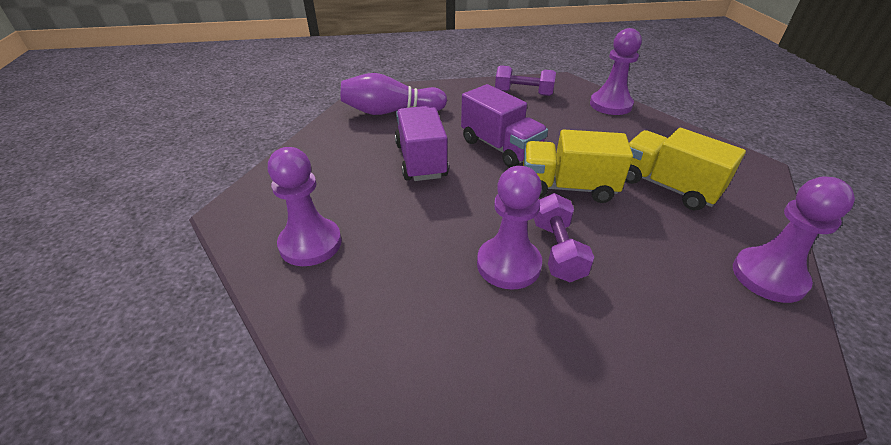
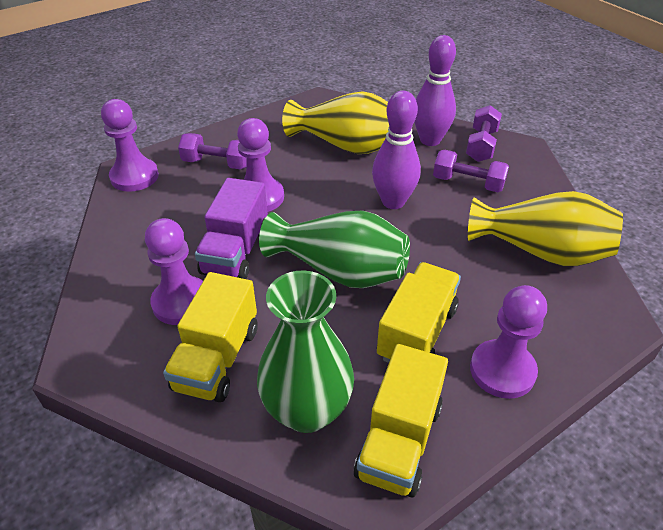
green vase: 0 -> 2
purple bowling pin: 1 -> 2
purple dumbbell: 2 -> 3
purple truck: 2 -> 1
yellow truck: 2 -> 3
yellow vase: 0 -> 2

